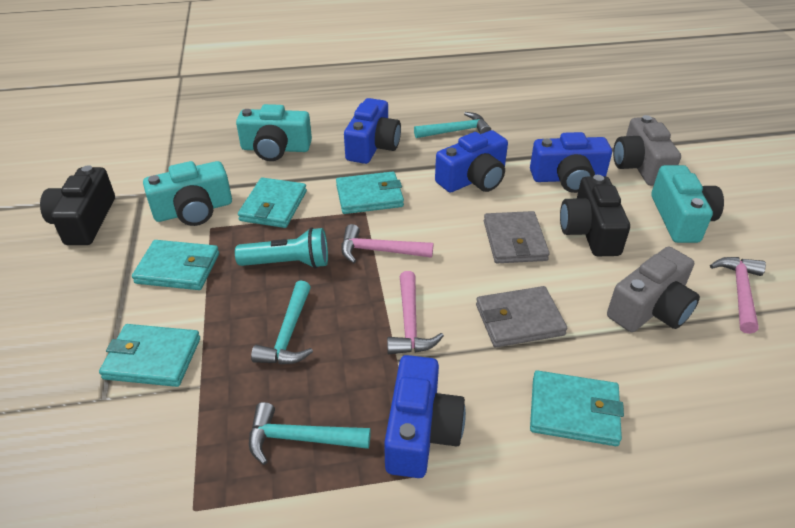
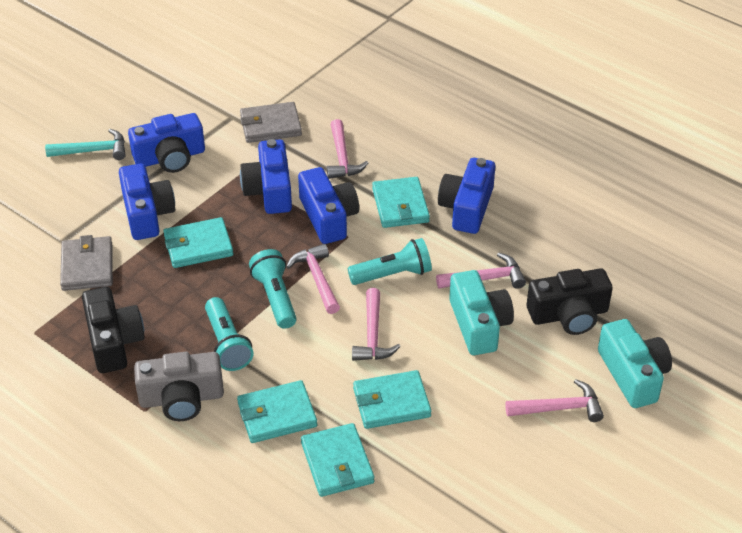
blue camera: 4 -> 5
grey camera: 2 -> 1
pink hammer: 3 -> 5
turquoise camera: 3 -> 2
turquoise flashlight: 1 -> 3
turquoise hammer: 3 -> 1

